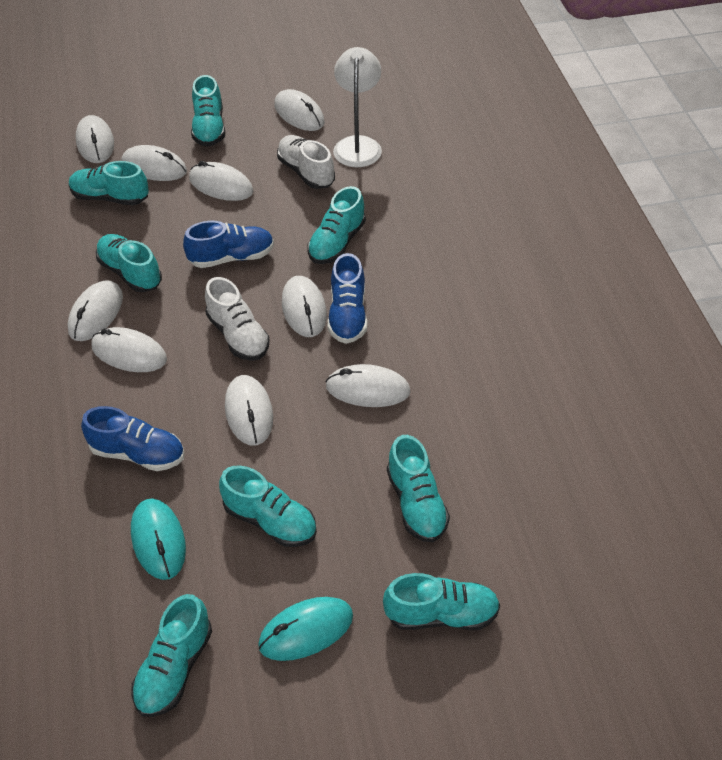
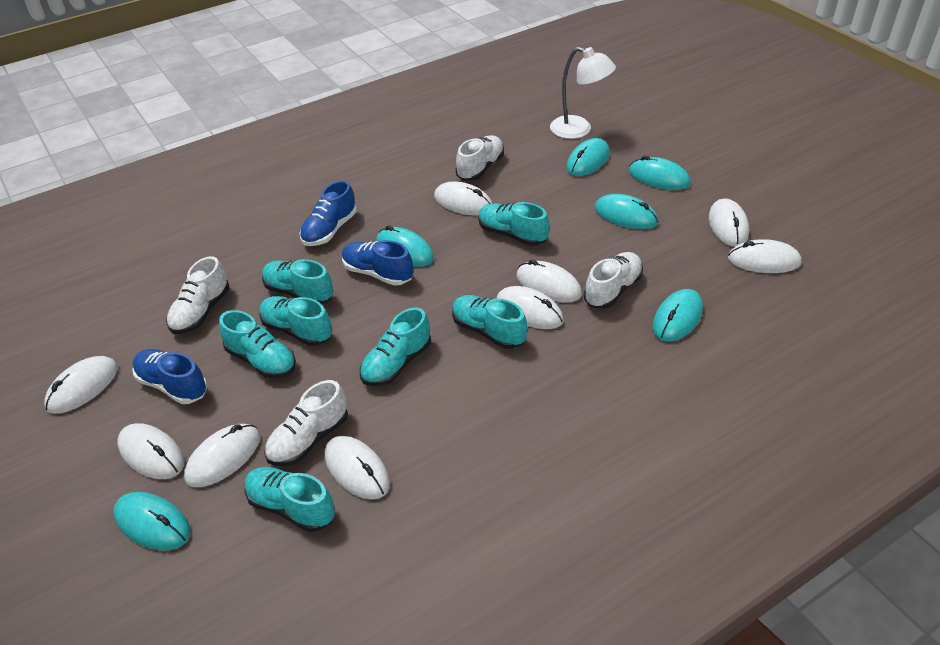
turquoise mouse: 2 -> 6
turquoise shoe: 8 -> 7
white shoe: 2 -> 4

